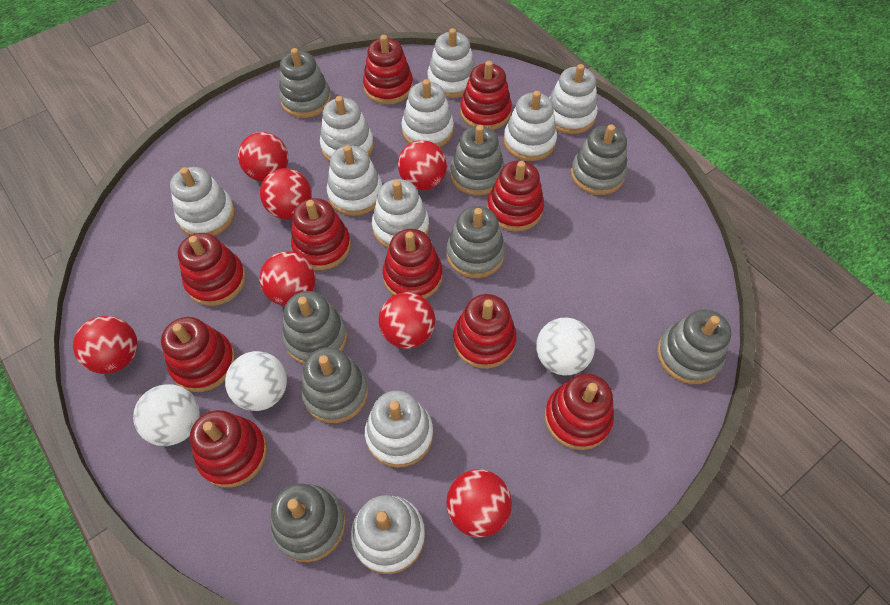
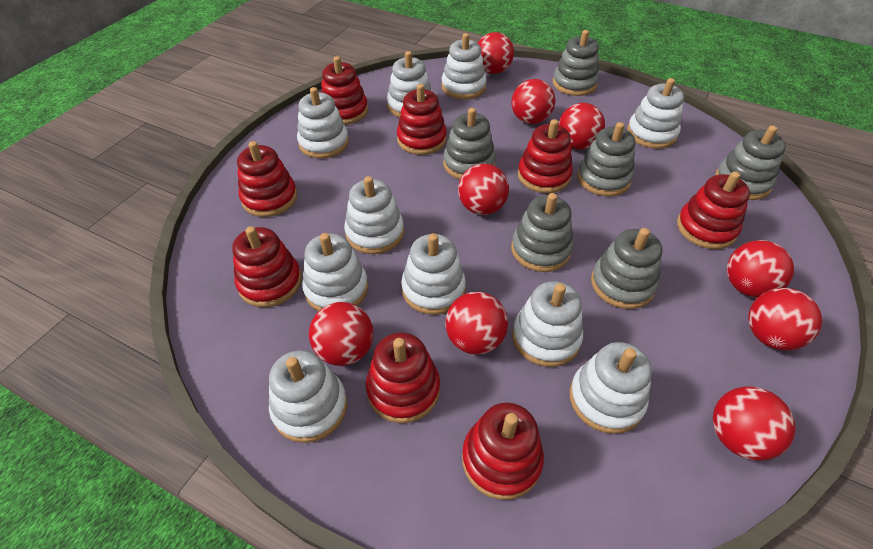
grey stacking toy: 8 -> 6
red ball: 7 -> 9
red stacking toy: 10 -> 8
white ball: 3 -> 0

